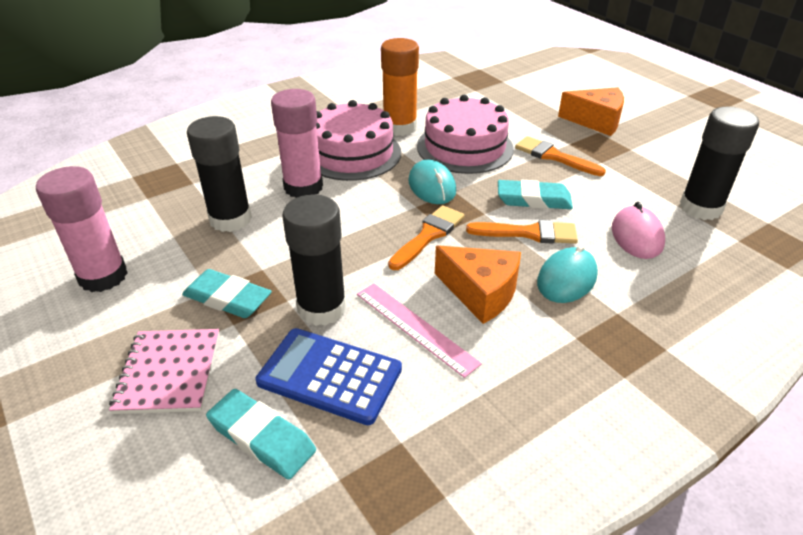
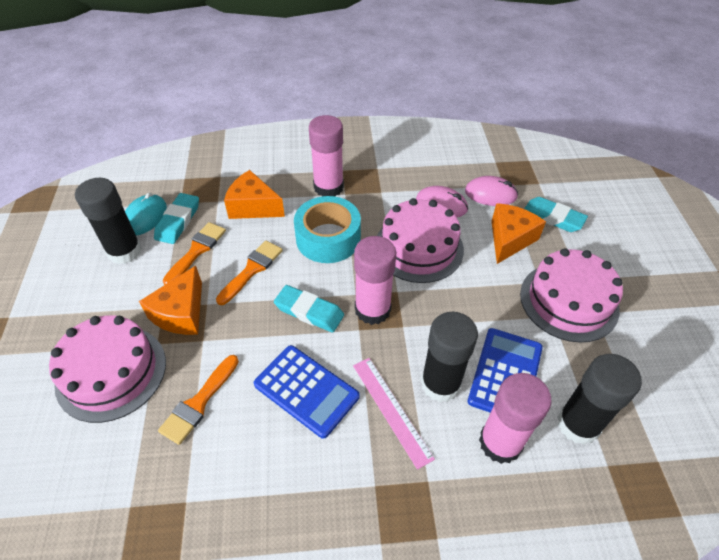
blue calculator: 1 -> 2
orange cheese: 2 -> 3
orange glue stick: 1 -> 0
pink cake: 2 -> 3
pink glue stick: 2 -> 3
pink mouse: 1 -> 2
pink notebook: 1 -> 0
turquoise mouse: 2 -> 1
turquoise tape: 0 -> 1

